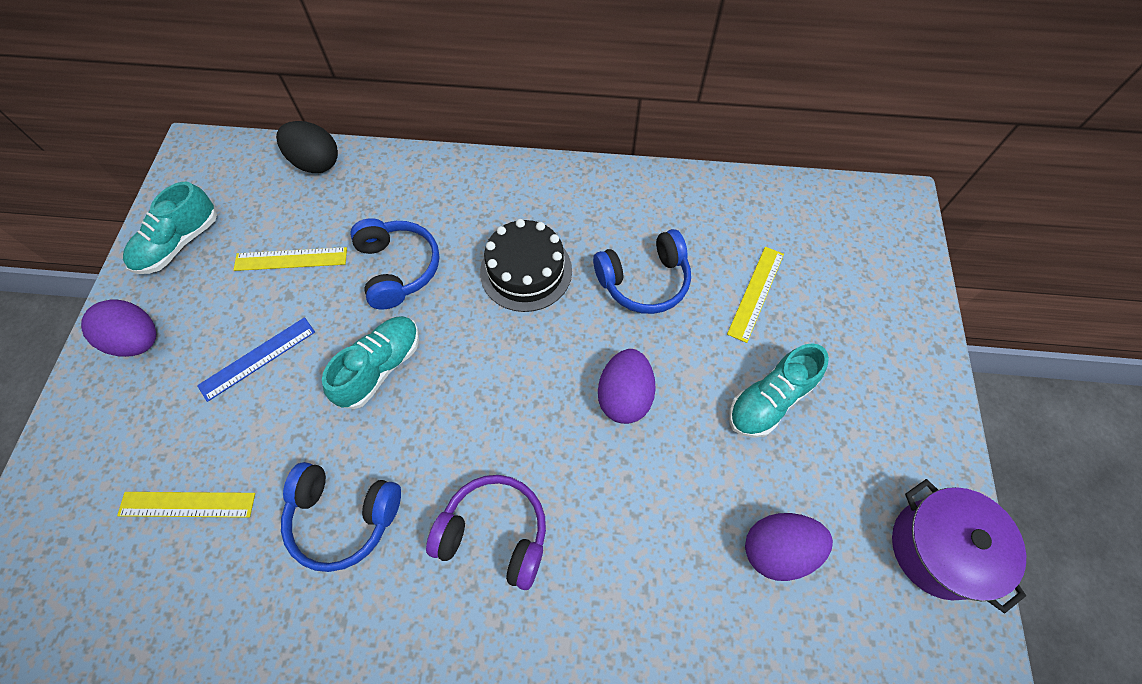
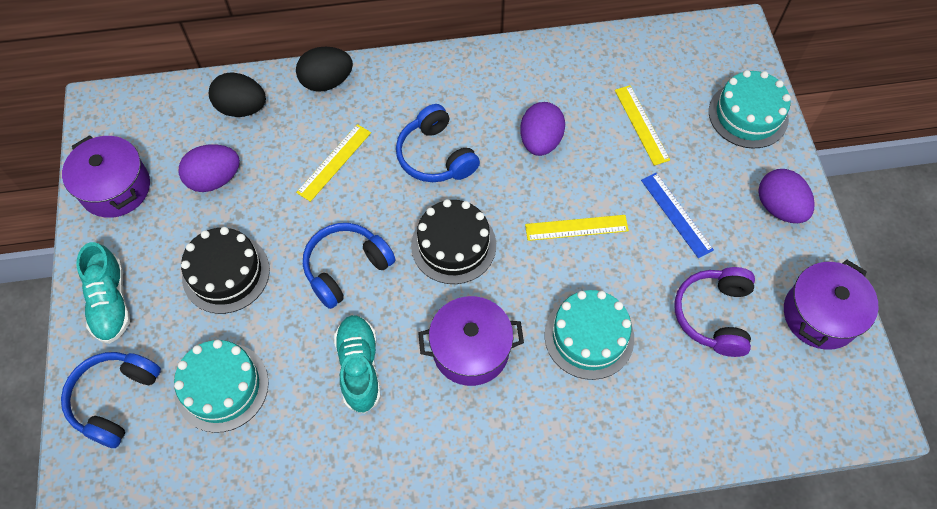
black cake: 1 -> 2
black egg: 1 -> 2
purple pot: 1 -> 3
turquoise cake: 0 -> 3
turquoise shoe: 3 -> 2

